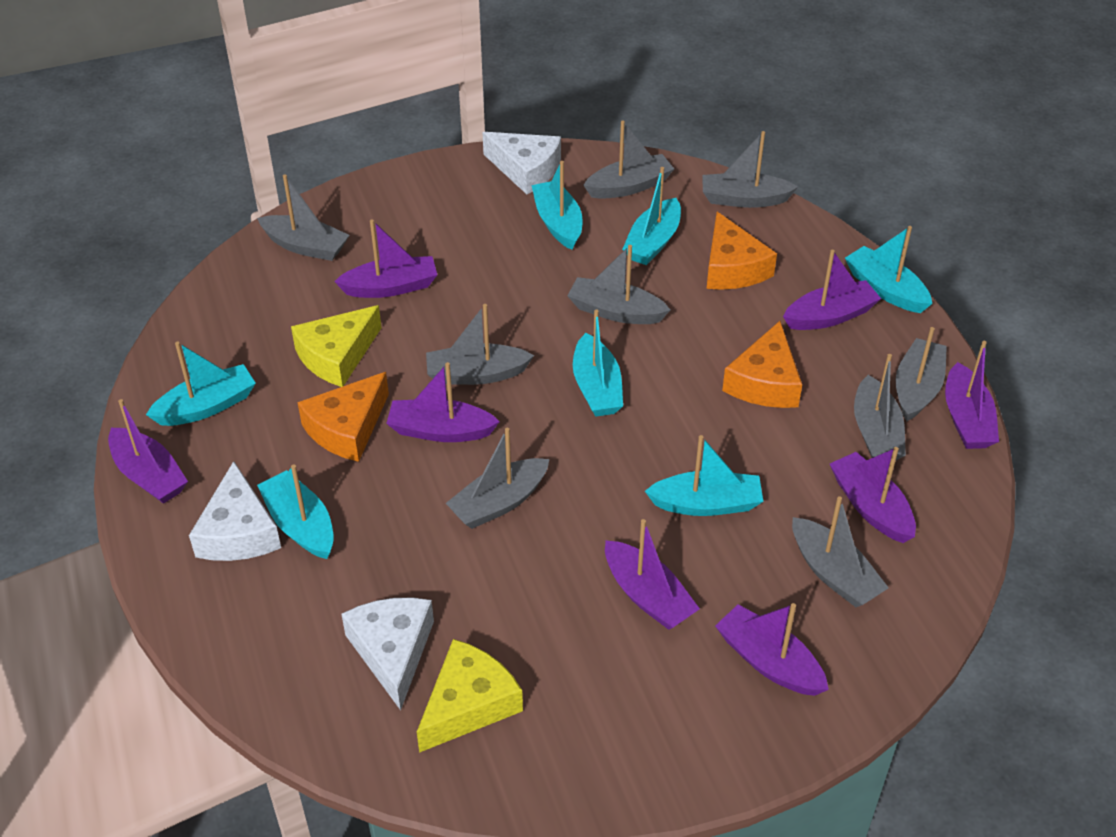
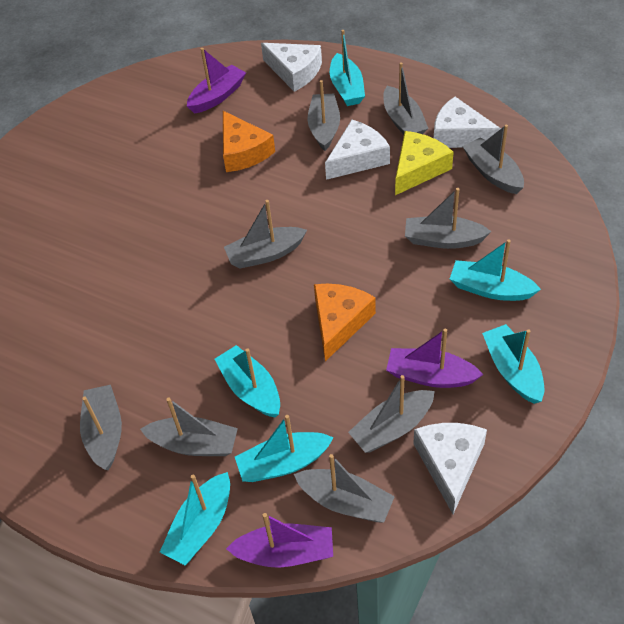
orange cheese: 3 -> 2
purple boat: 8 -> 3
turquoise boat: 7 -> 6
white cheese: 3 -> 4
yellow cheese: 2 -> 1

